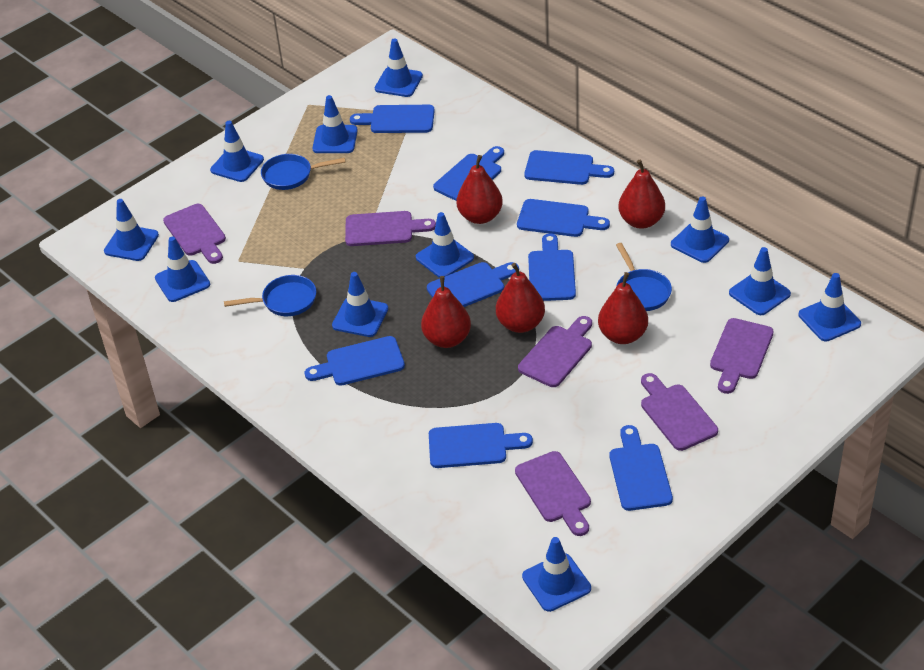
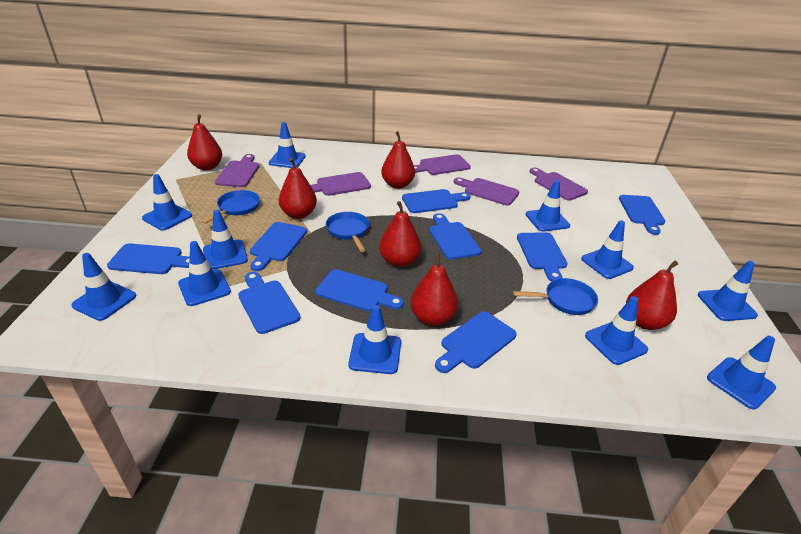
purple cutting board: 6 -> 5
red pear: 5 -> 6

